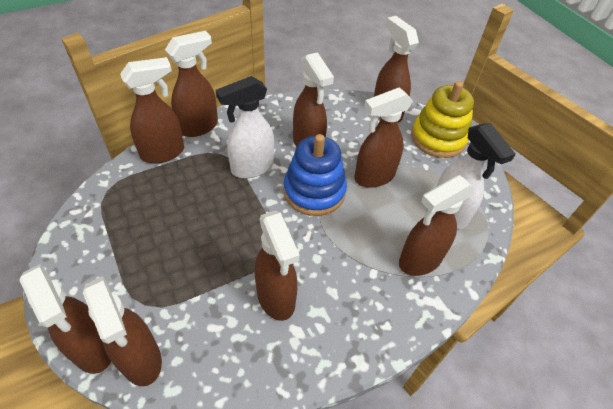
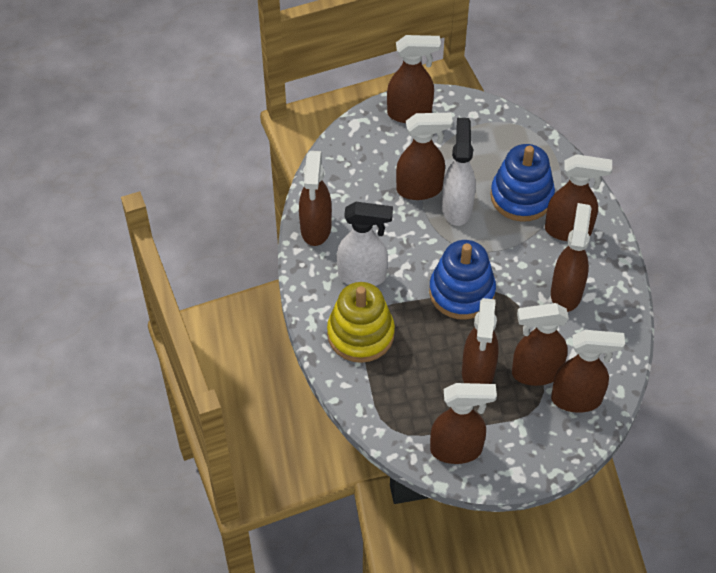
blue stacking toy: 1 -> 2

